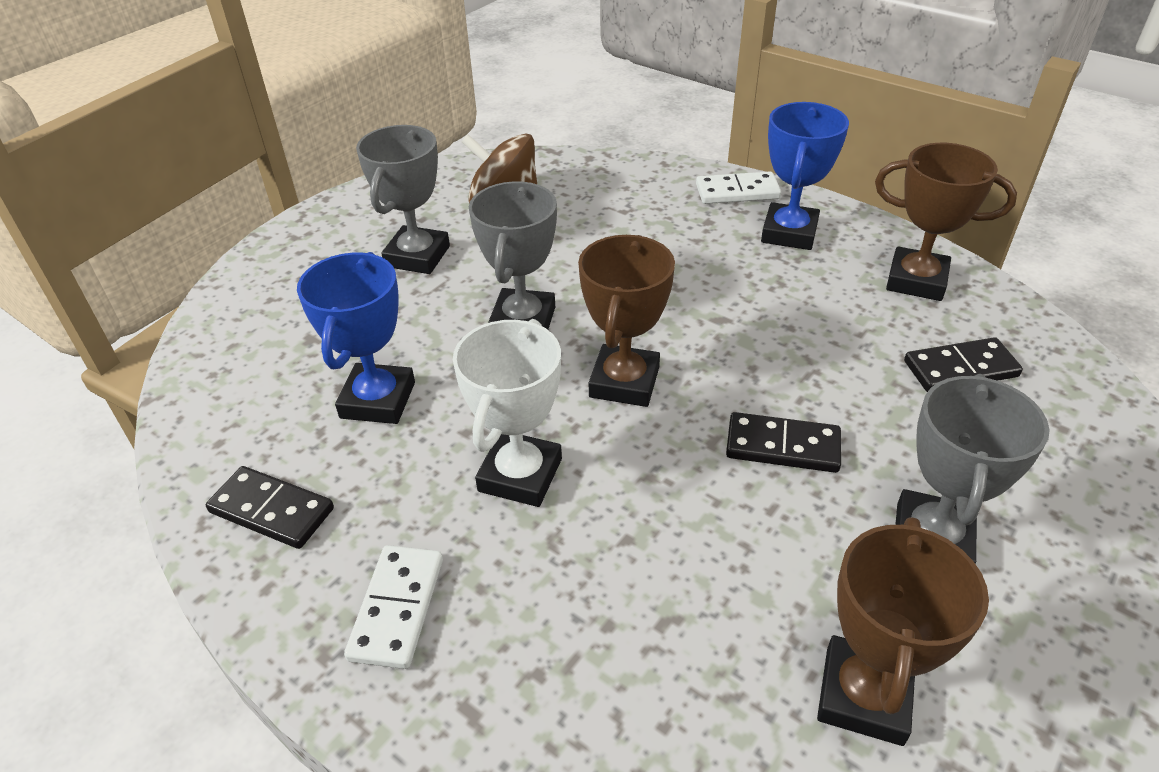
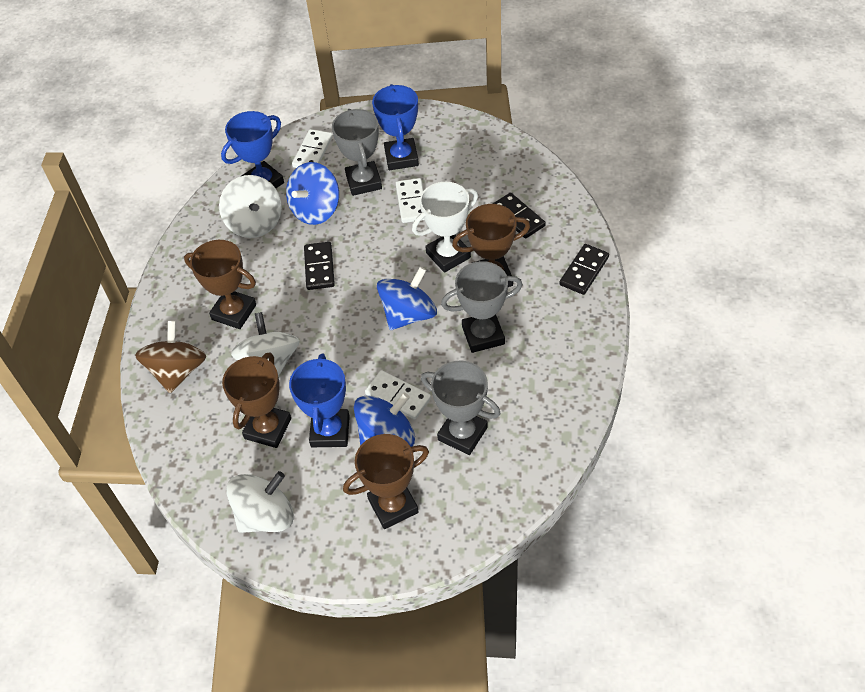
blue spinning top: 0 -> 3
blue trophy: 2 -> 3
brown trophy: 3 -> 4
white domino: 2 -> 3
white spinning top: 0 -> 3

